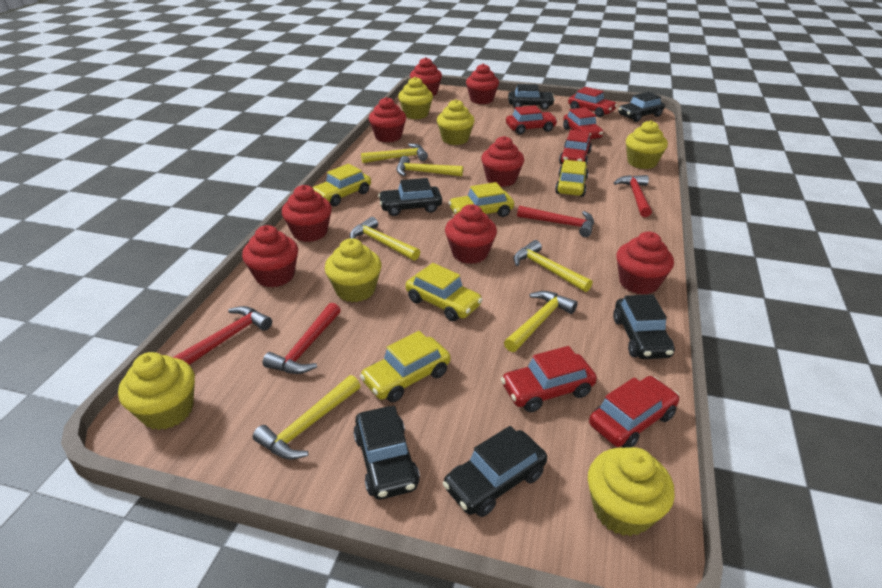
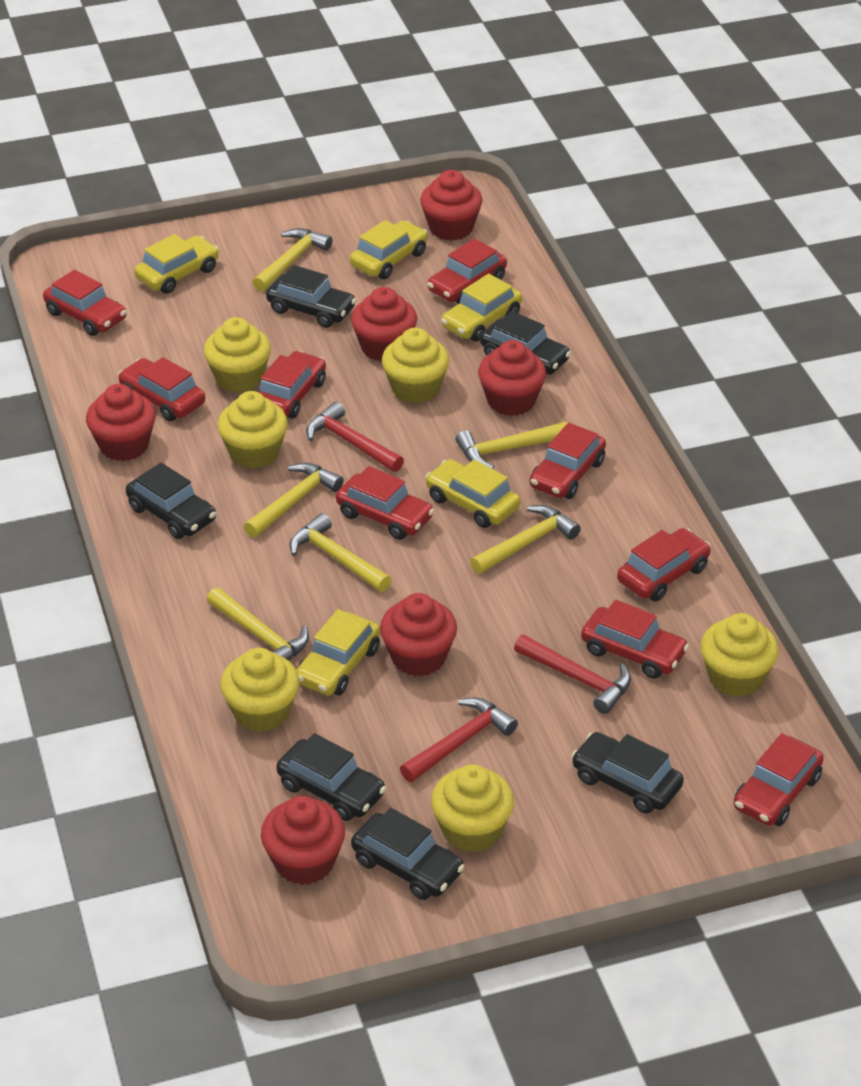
red car: 6 -> 9
red cupcake: 8 -> 6
red hammer: 4 -> 3

